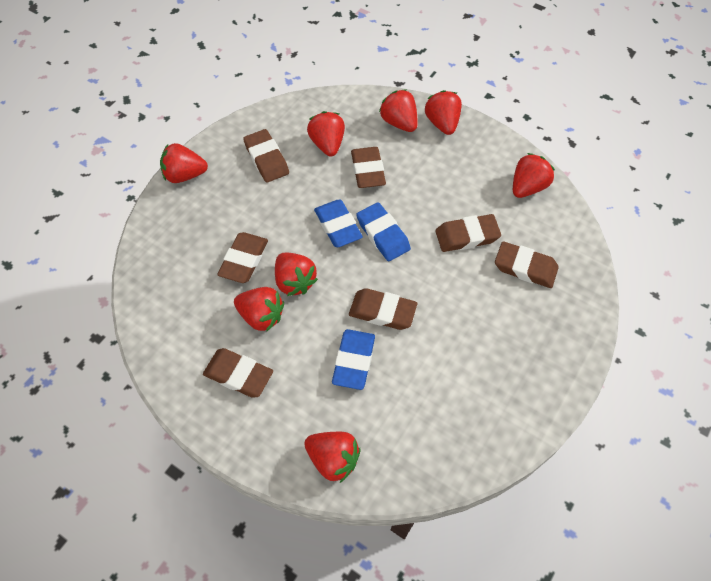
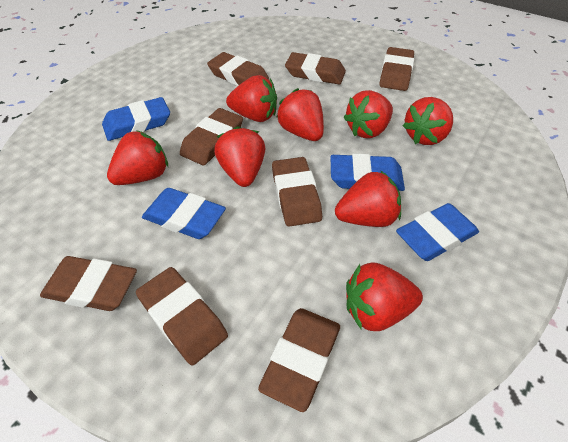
blue eraser: 3 -> 4
brown eraser: 7 -> 8

